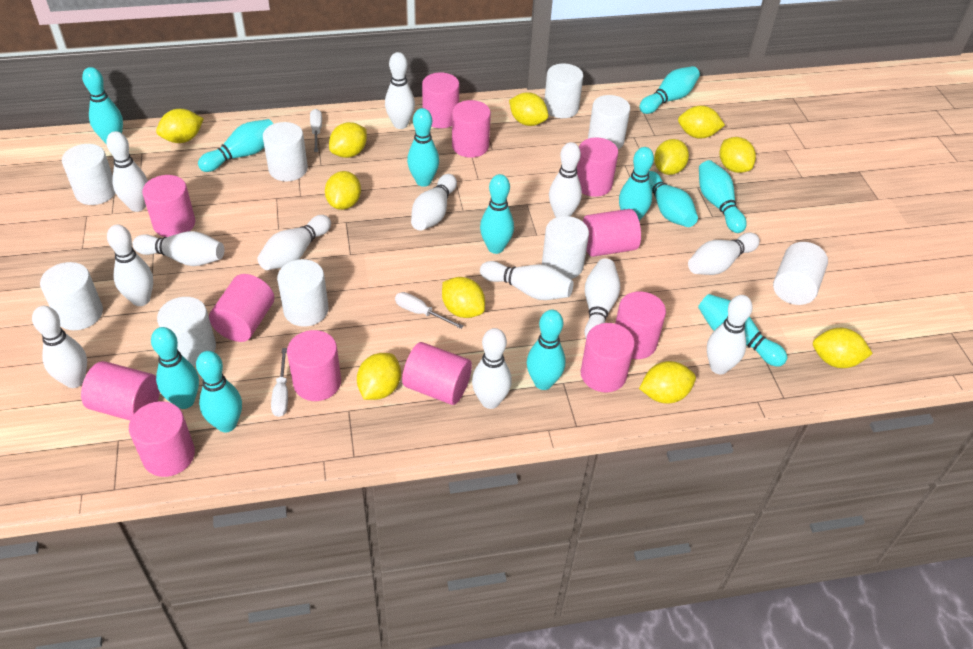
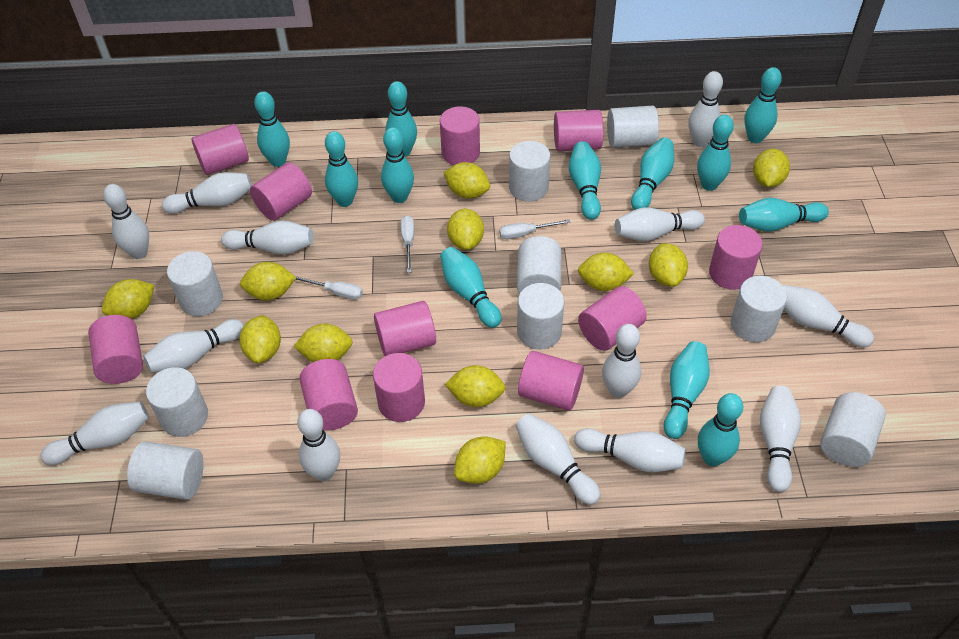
pink cylinder: 12 -> 11

